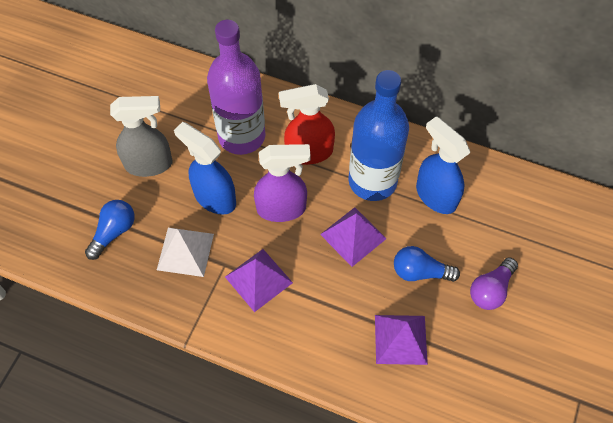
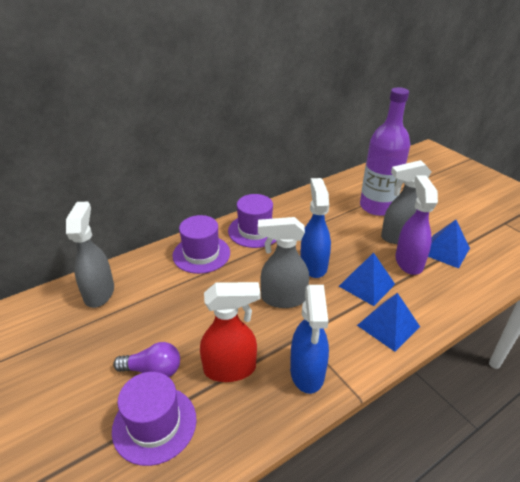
blue bottle: 1 -> 0
blue light bulb: 2 -> 0
blue pyramid: 0 -> 3
grey spray bottle: 1 -> 3
purple hat: 0 -> 3
purple pyramid: 3 -> 0
white pyramid: 1 -> 0

